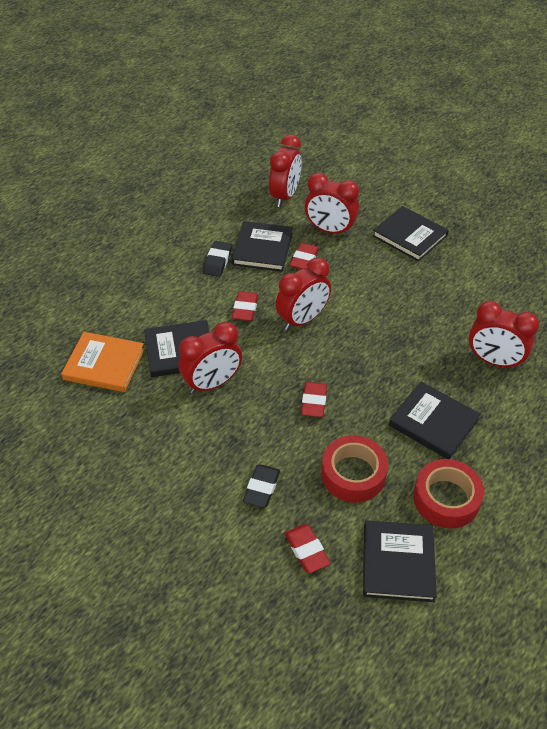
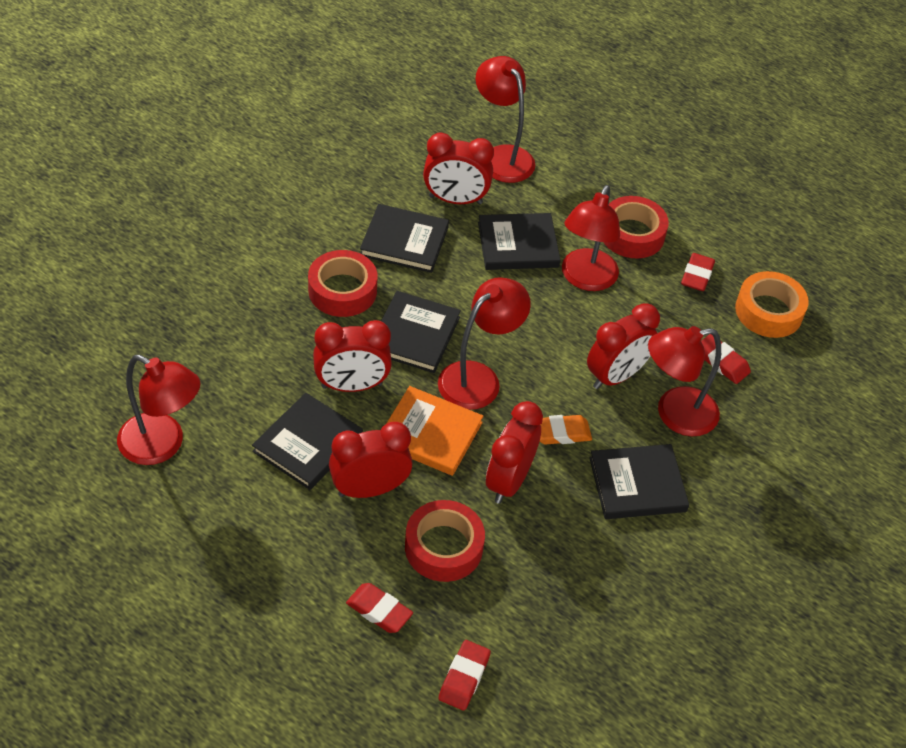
black eraser: 2 -> 0
orange eraser: 0 -> 1
orange tape: 0 -> 1
red lamp: 0 -> 5
red tape: 2 -> 3

